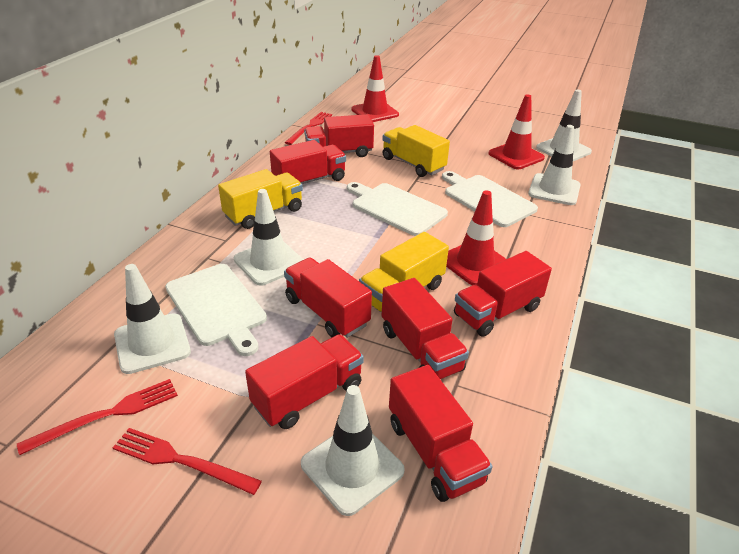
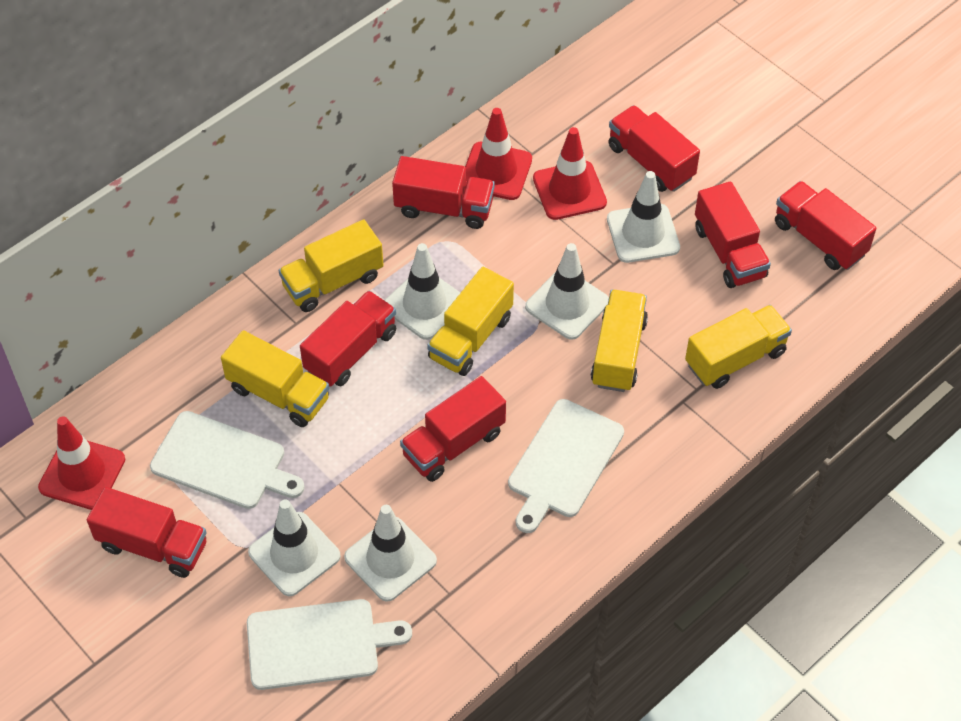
red fork: 3 -> 0
yellow truck: 3 -> 5

